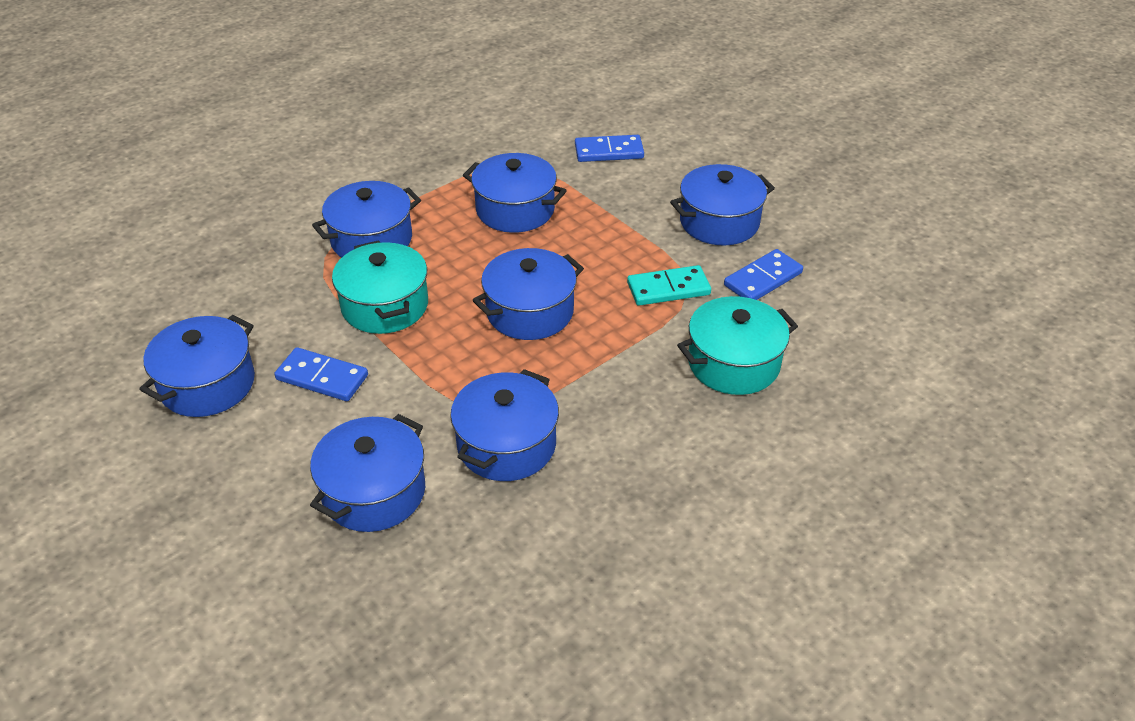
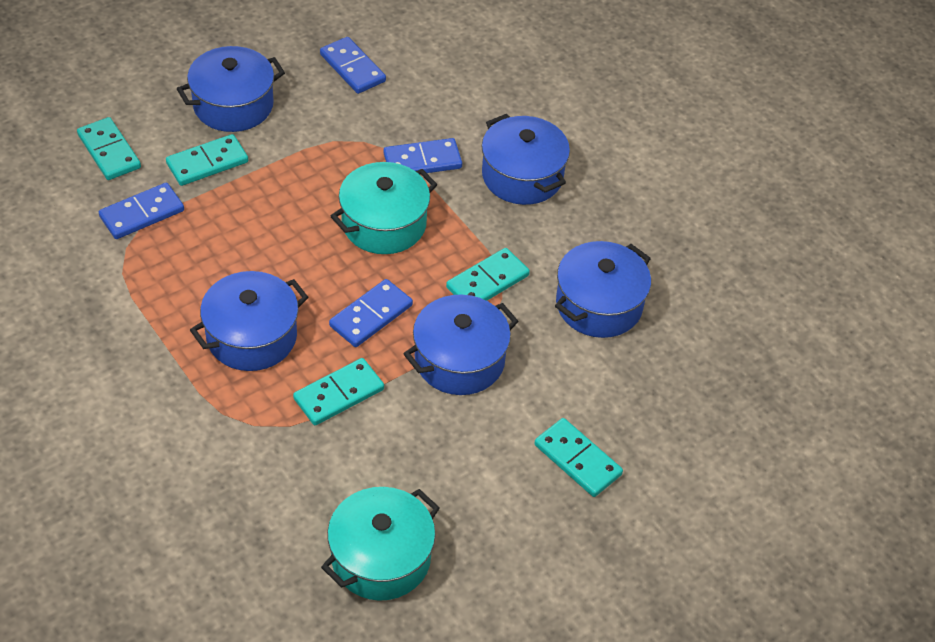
blue domino: 3 -> 4
blue pot: 7 -> 5
turquoise domino: 1 -> 5

